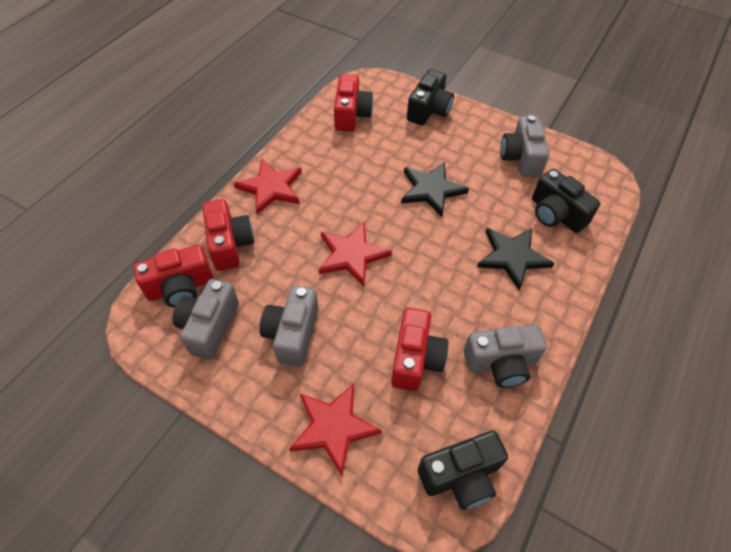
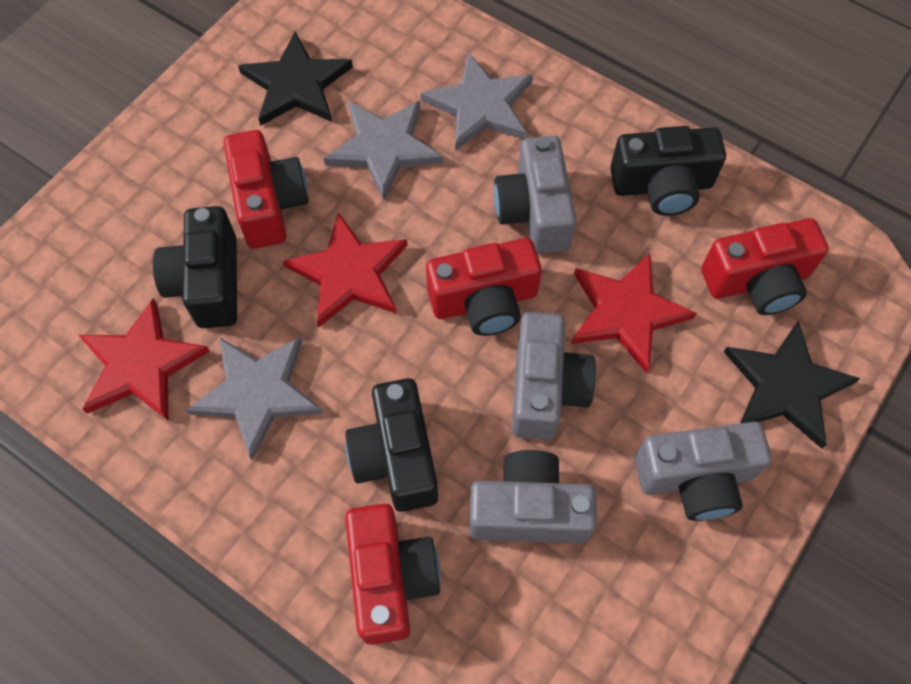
grey star: 0 -> 3

